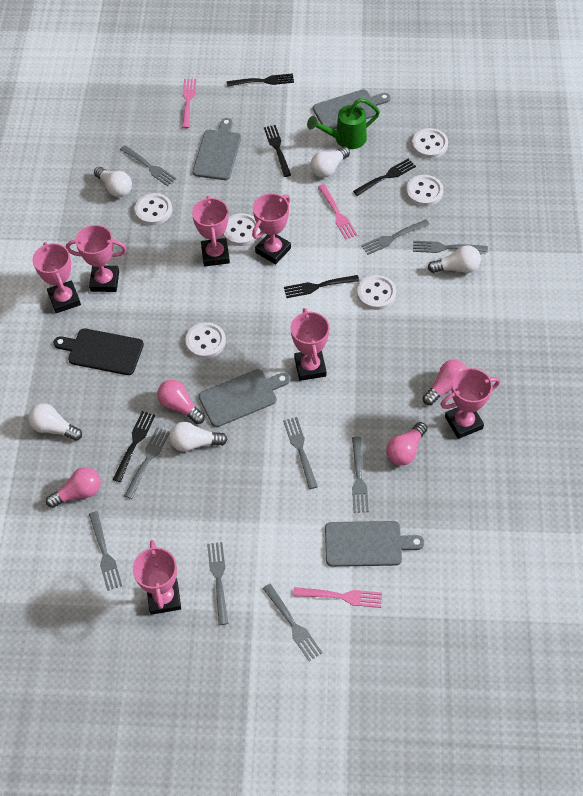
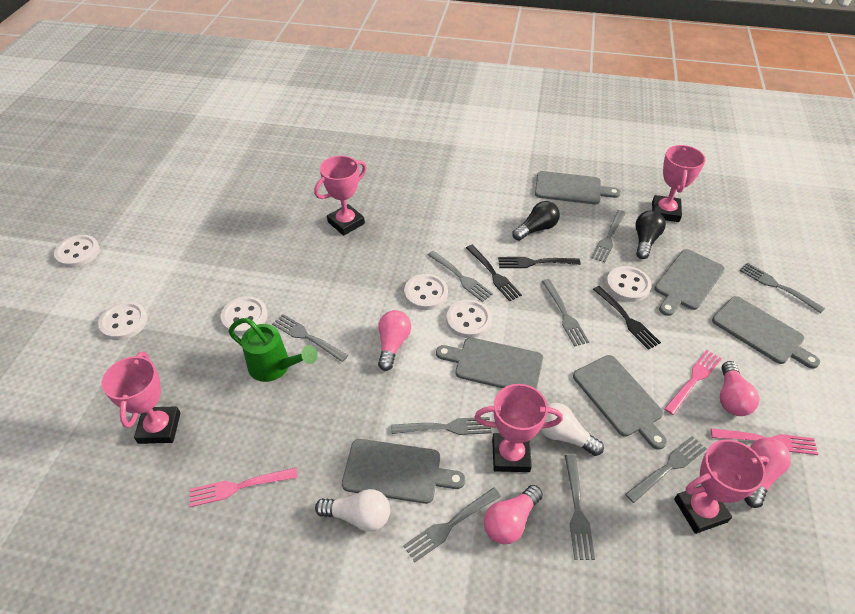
black cutting board: 1 -> 0
black fork: 5 -> 3
black light bulb: 0 -> 2
grey cutting board: 4 -> 6
pink trophy: 7 -> 5
white light bulb: 5 -> 2

